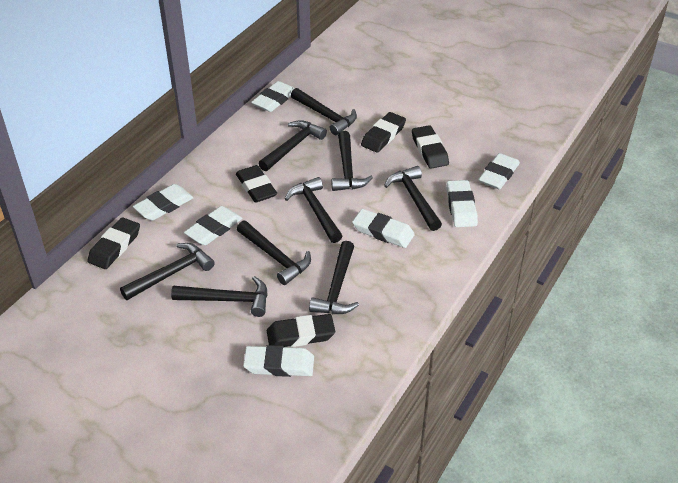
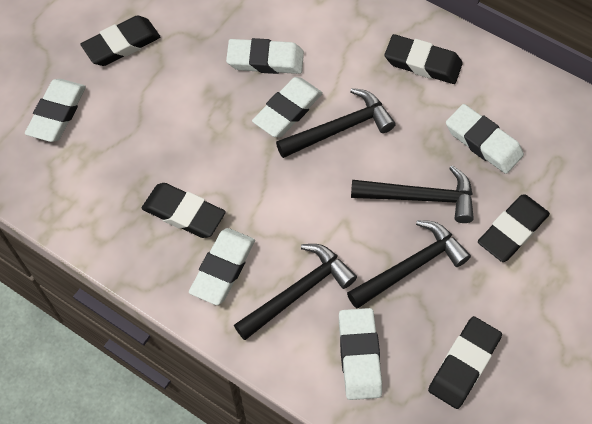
black hammer: 9 -> 4
white eraser: 7 -> 6

